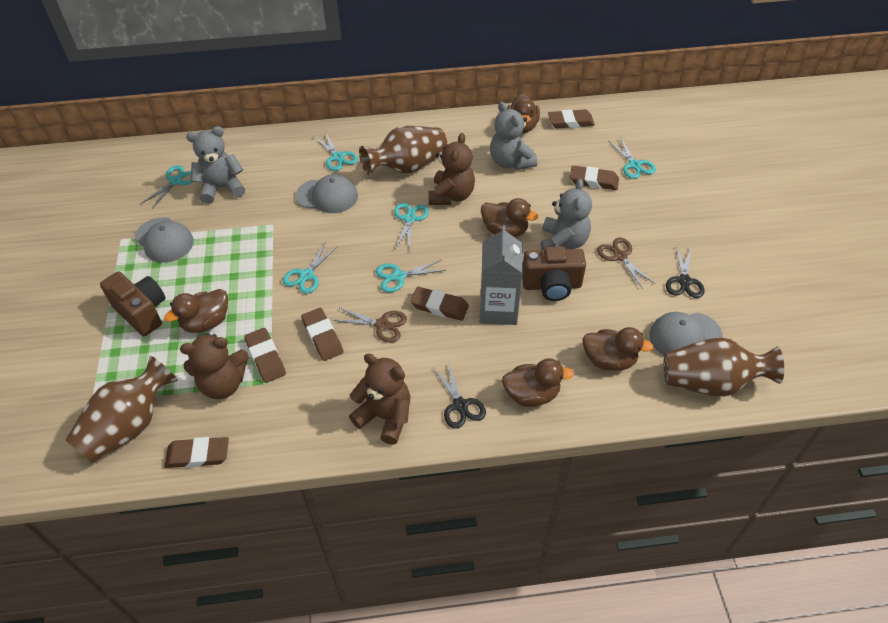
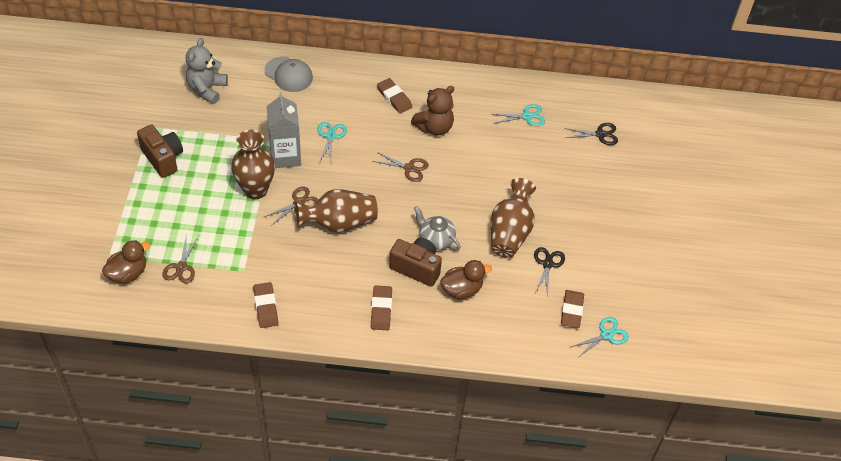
brown duck: 5 -> 2
brown eraser: 6 -> 4
brown scissors: 2 -> 3
brown teddy bear: 3 -> 1
grey cap: 3 -> 1
grey teapot: 0 -> 1
grey teddy bear: 3 -> 1
turquoise scissors: 6 -> 3

